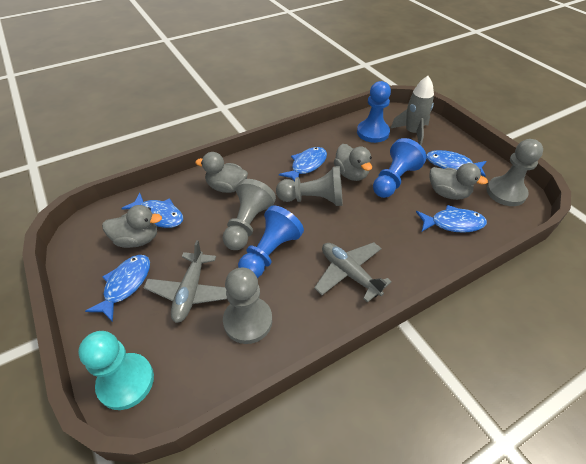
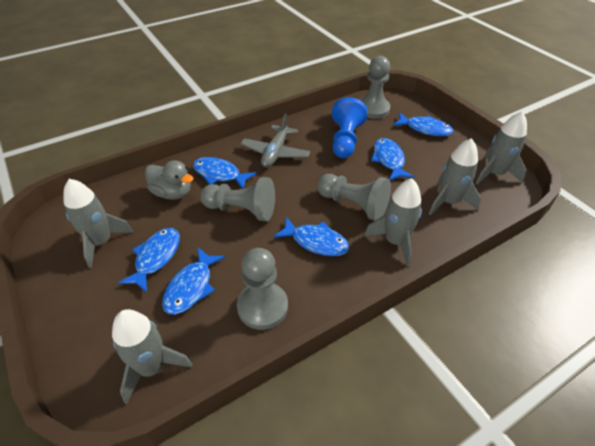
blue fish: 5 -> 6
blue pawn: 3 -> 1
grey duck: 4 -> 1
grey plane: 2 -> 1
grey rocket: 1 -> 5
turquoise pawn: 1 -> 0

